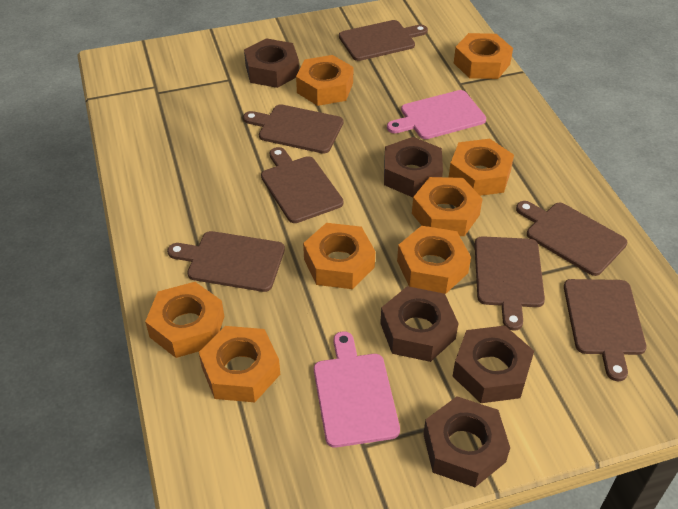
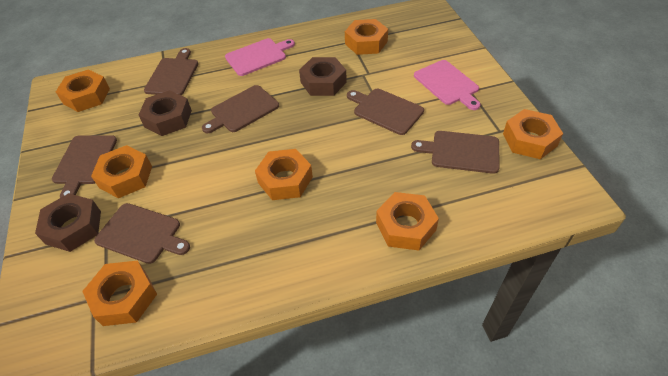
brown cutting board: 7 -> 6
brown nut: 5 -> 3
orange nut: 8 -> 7

